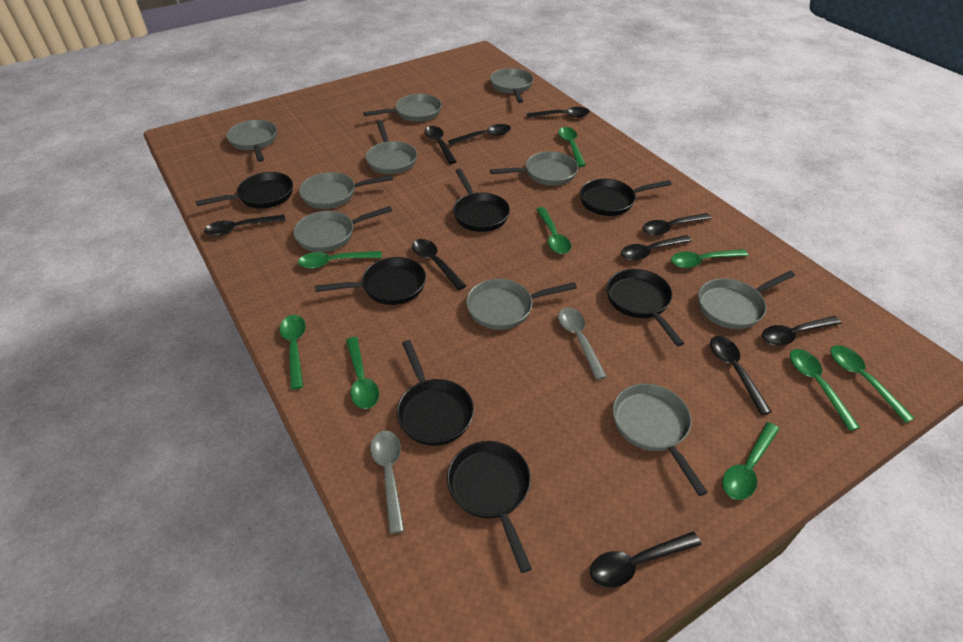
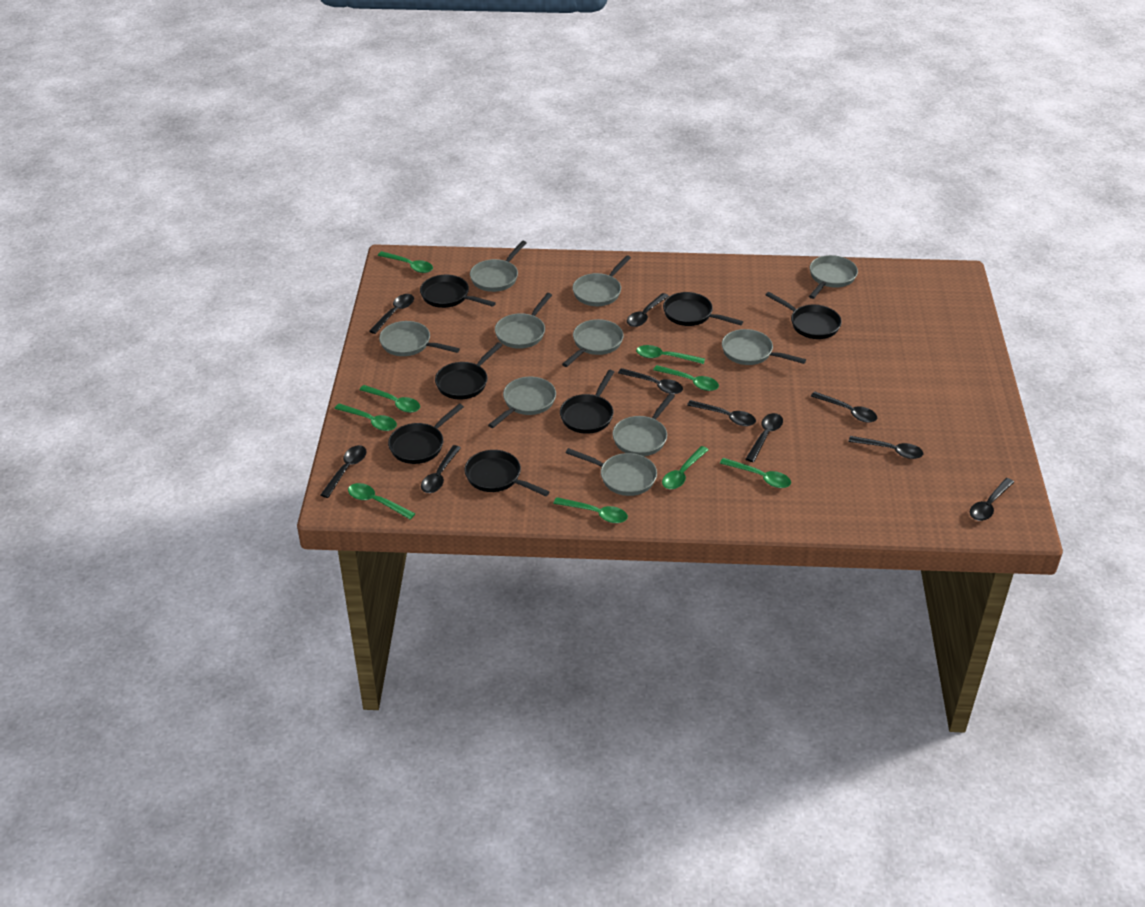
grey spoon: 2 -> 0

